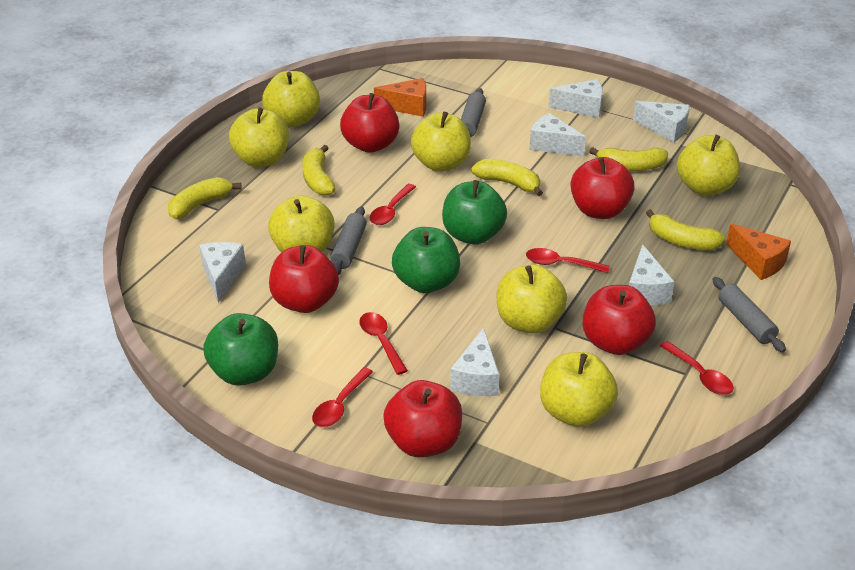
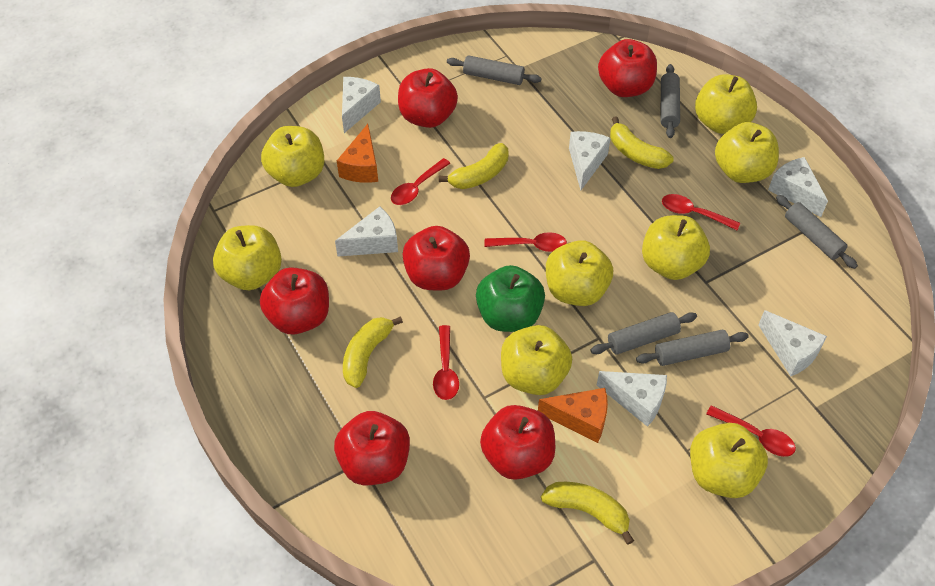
green apple: 3 -> 1
grey rolling pin: 3 -> 5
red apple: 5 -> 6
yellow apple: 7 -> 8
yellow banana: 5 -> 4

